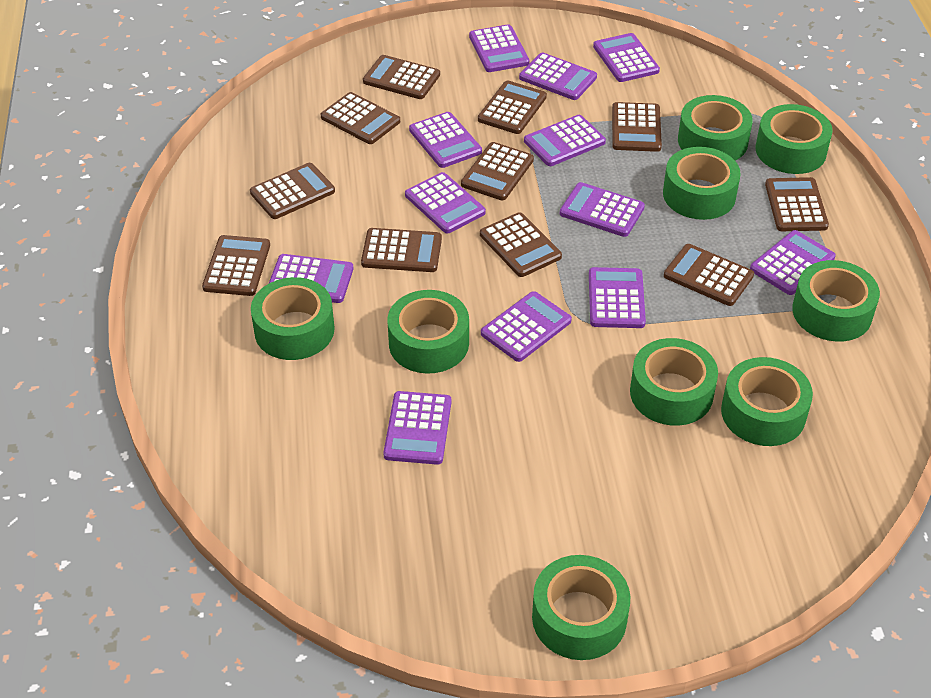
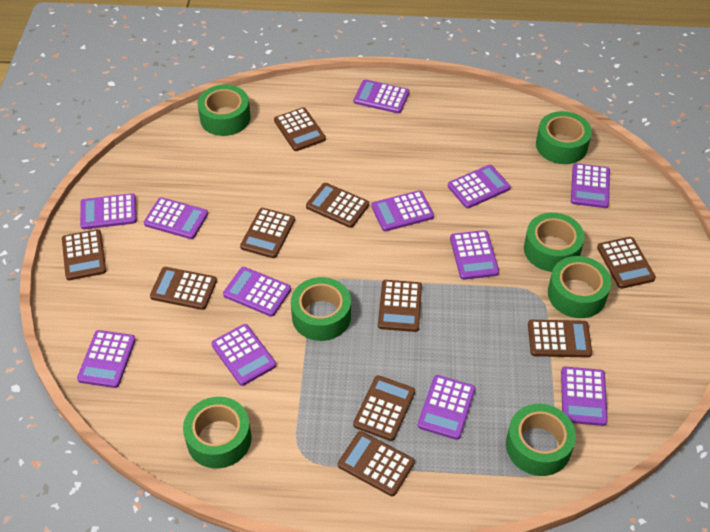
brown calculator: 11 -> 10
green tape: 9 -> 7

